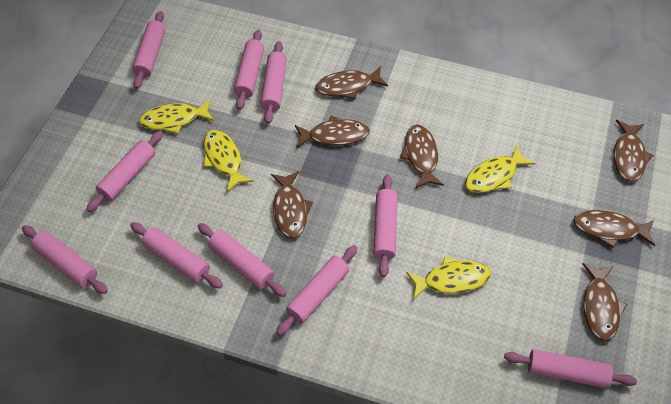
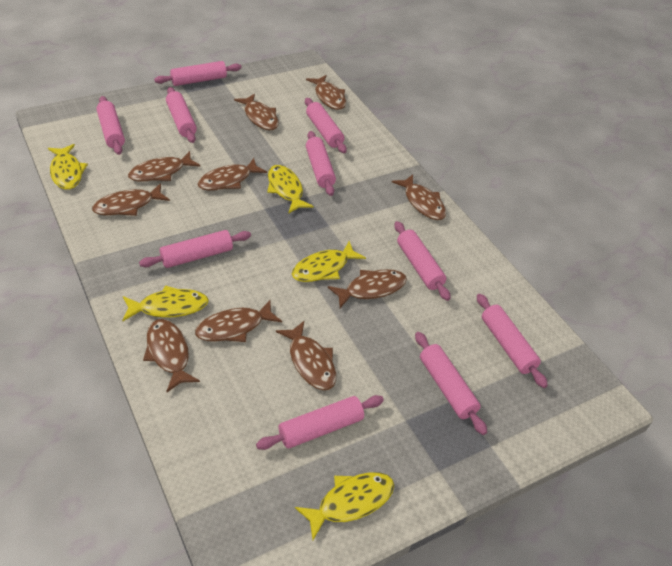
brown fish: 7 -> 10
yellow fish: 4 -> 5

